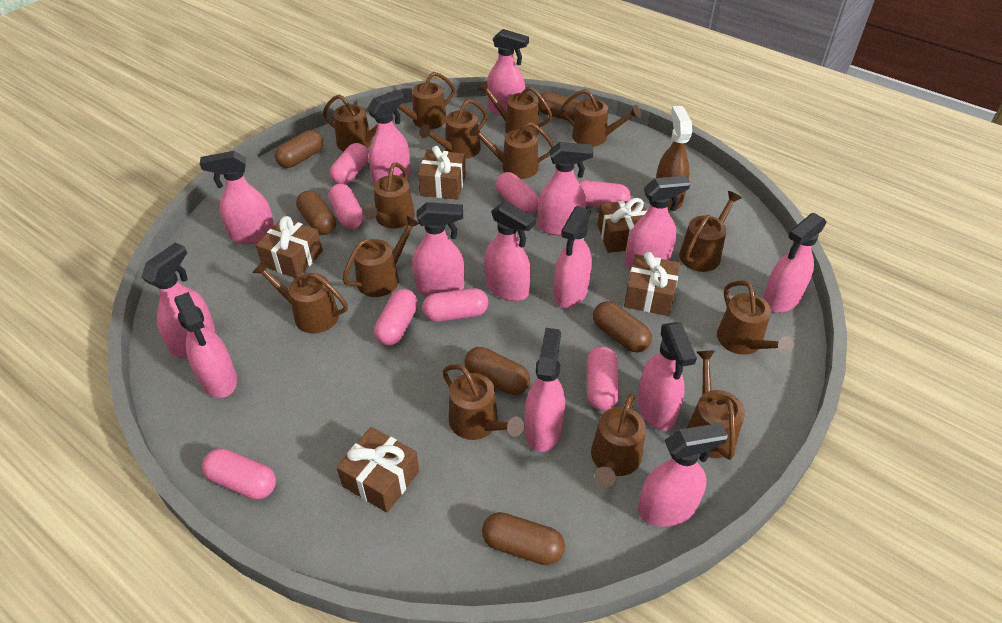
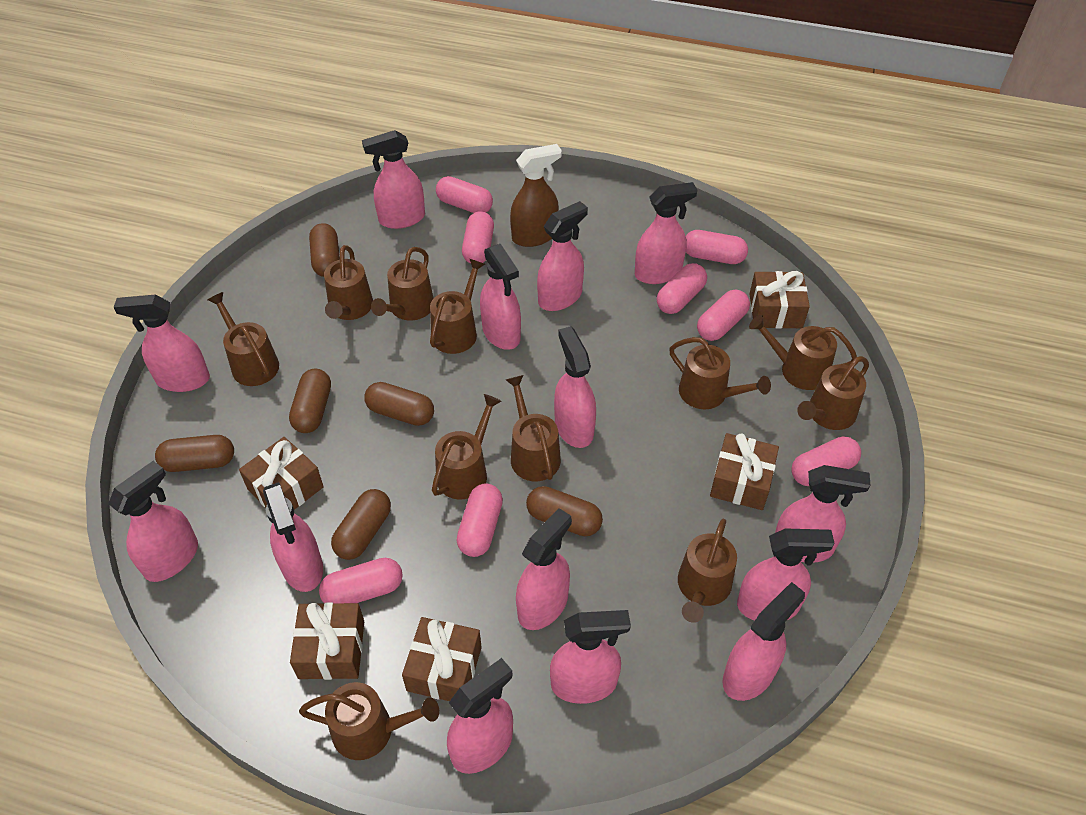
brown watering can: 14 -> 11

